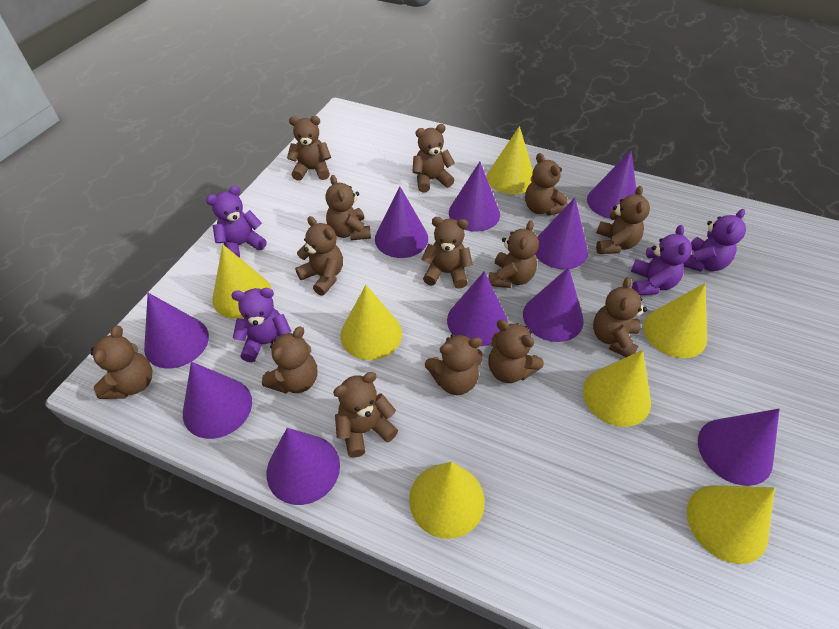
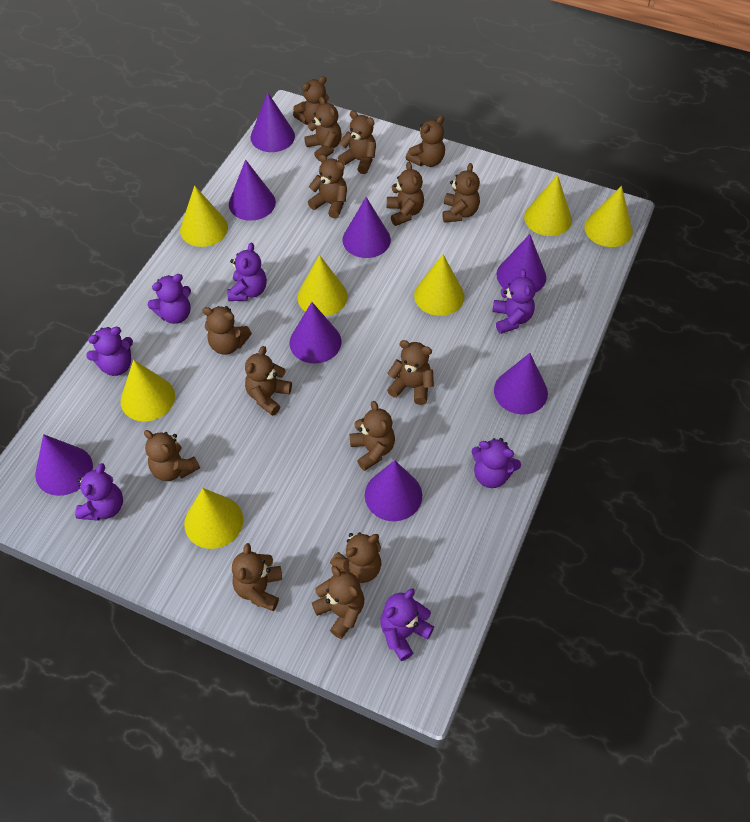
brown teddy bear: 14 -> 15
purple cone: 10 -> 8
purple teddy bear: 4 -> 7

